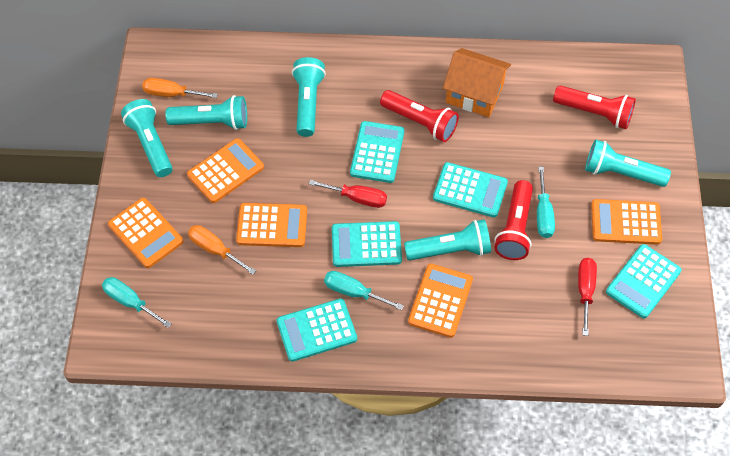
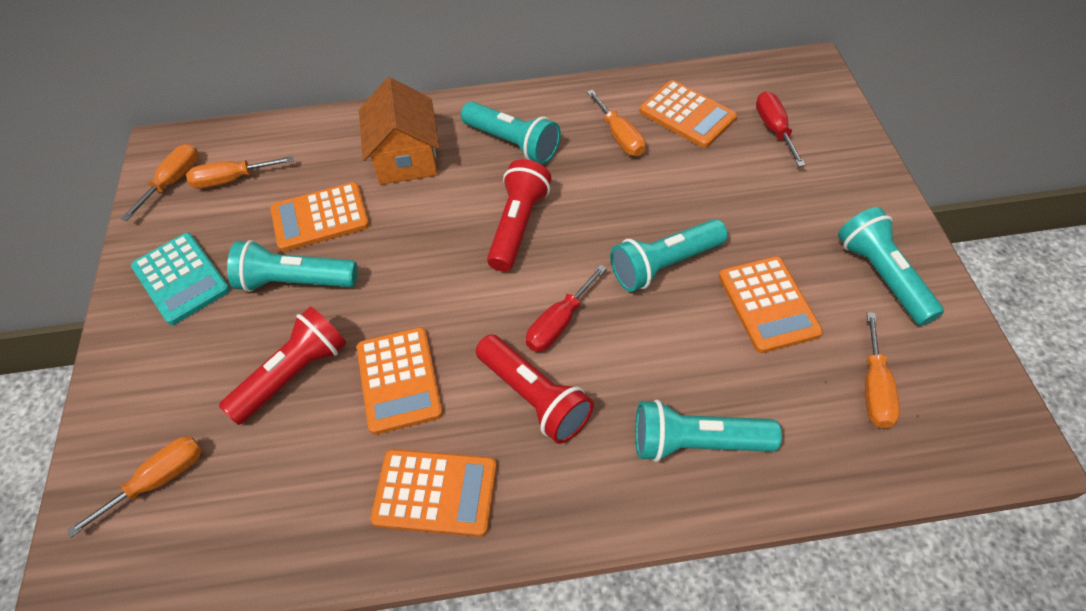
orange screwdriver: 2 -> 5
turquoise calculator: 5 -> 1
turquoise screwdriver: 3 -> 0

